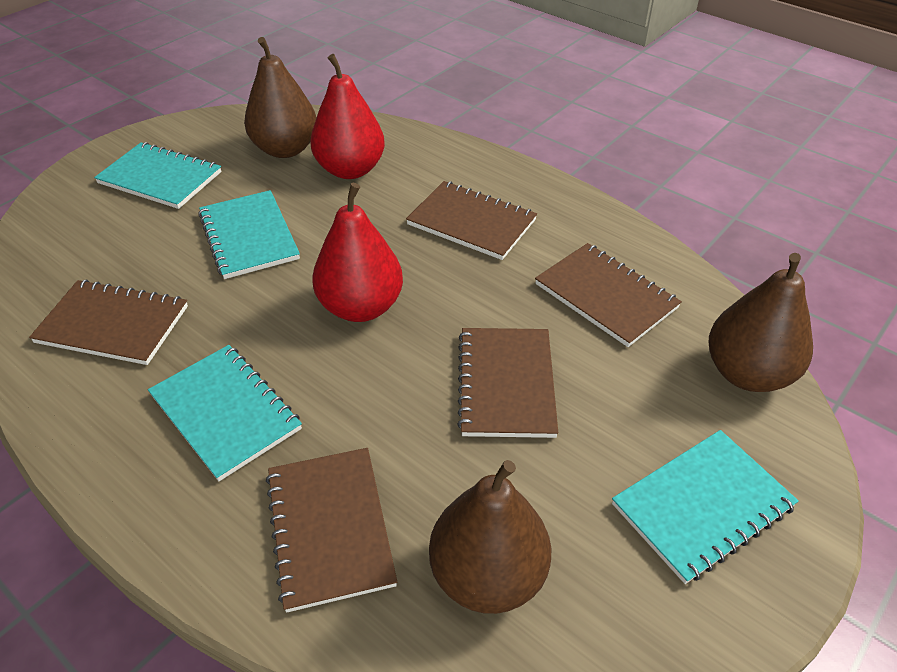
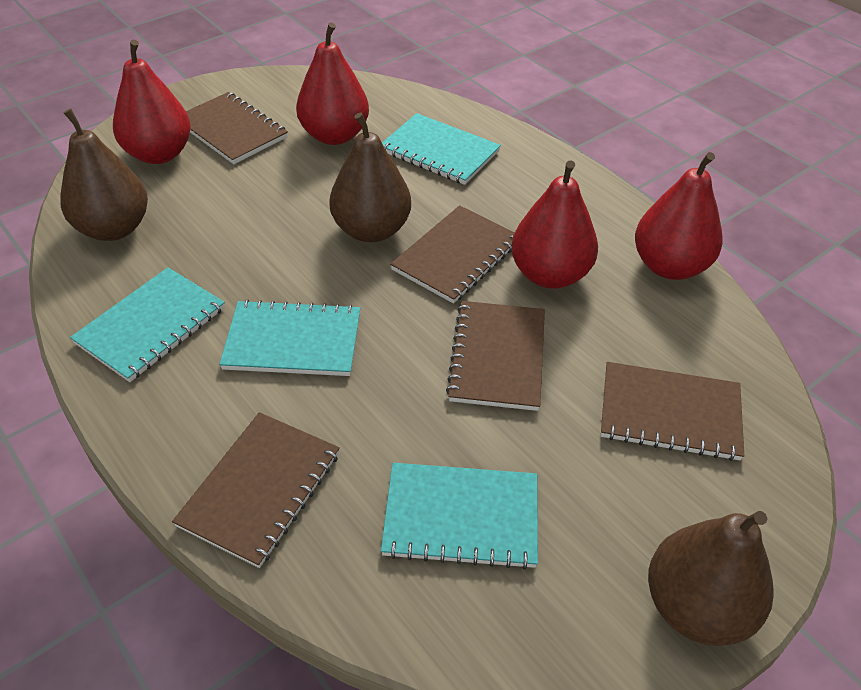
red pear: 2 -> 4

